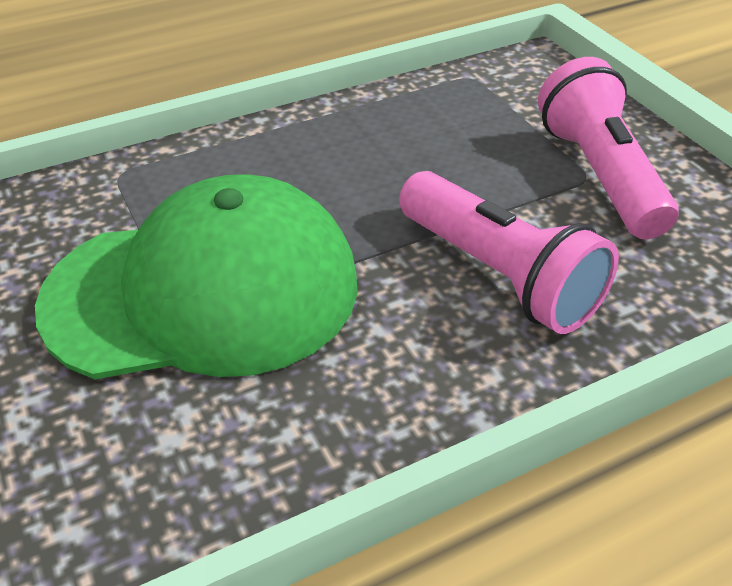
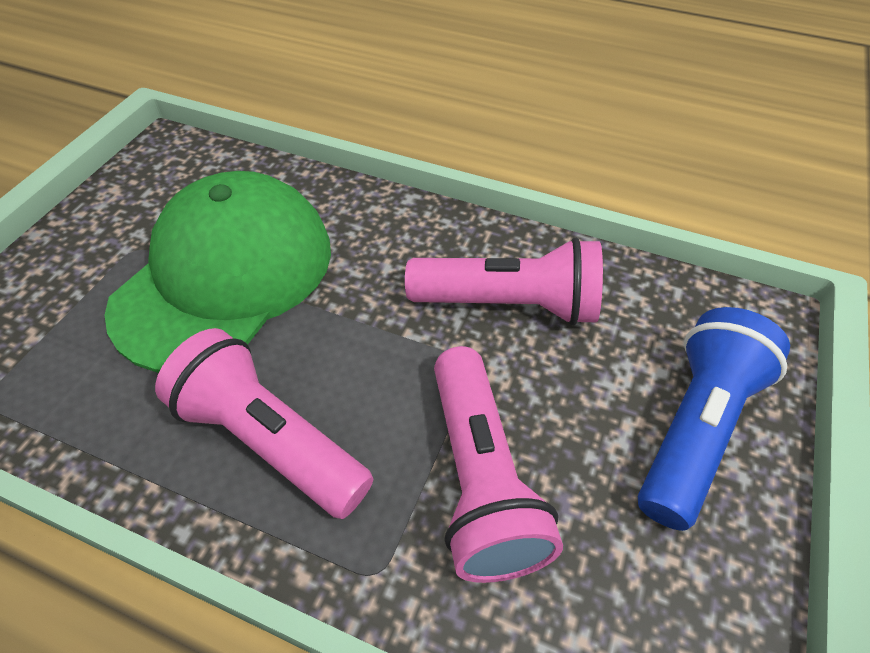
blue flashlight: 0 -> 1
pink flashlight: 2 -> 3

